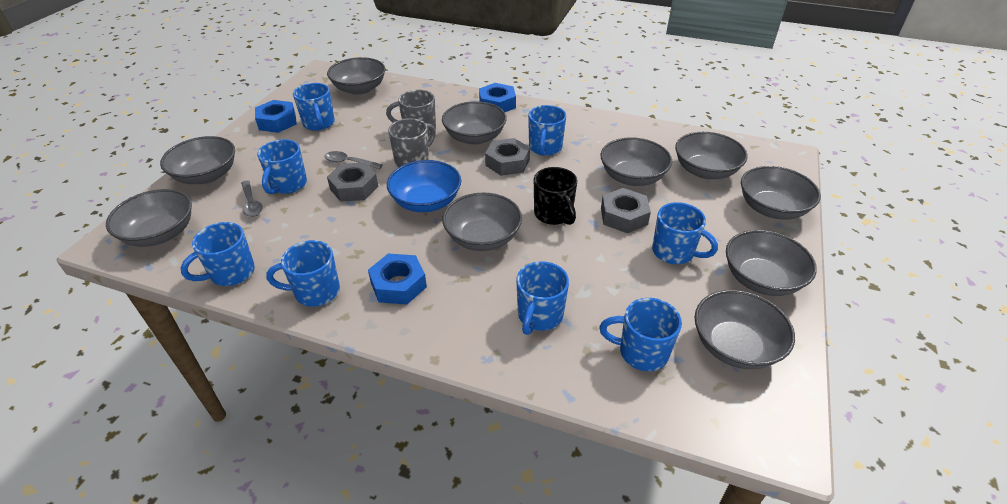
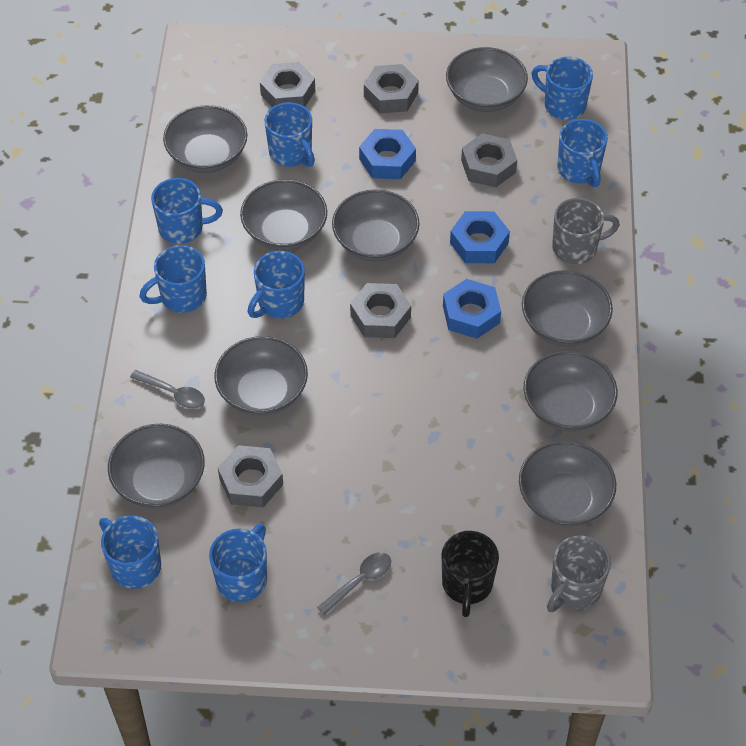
blue bowl: 1 -> 0
grey bowl: 10 -> 9
grey nut: 3 -> 5

